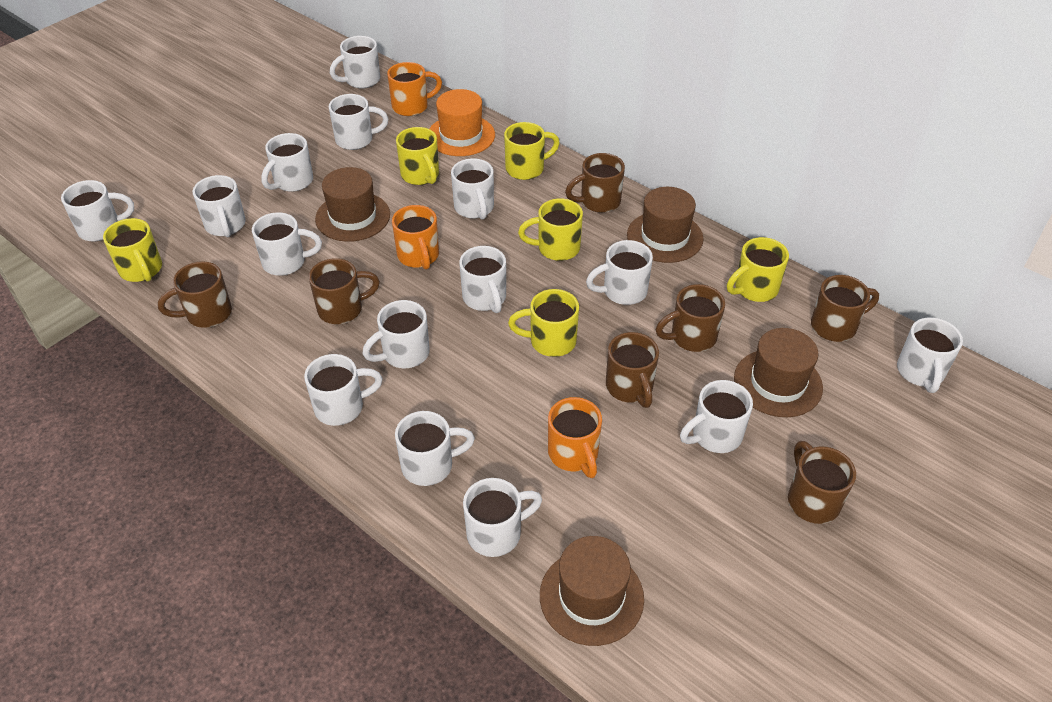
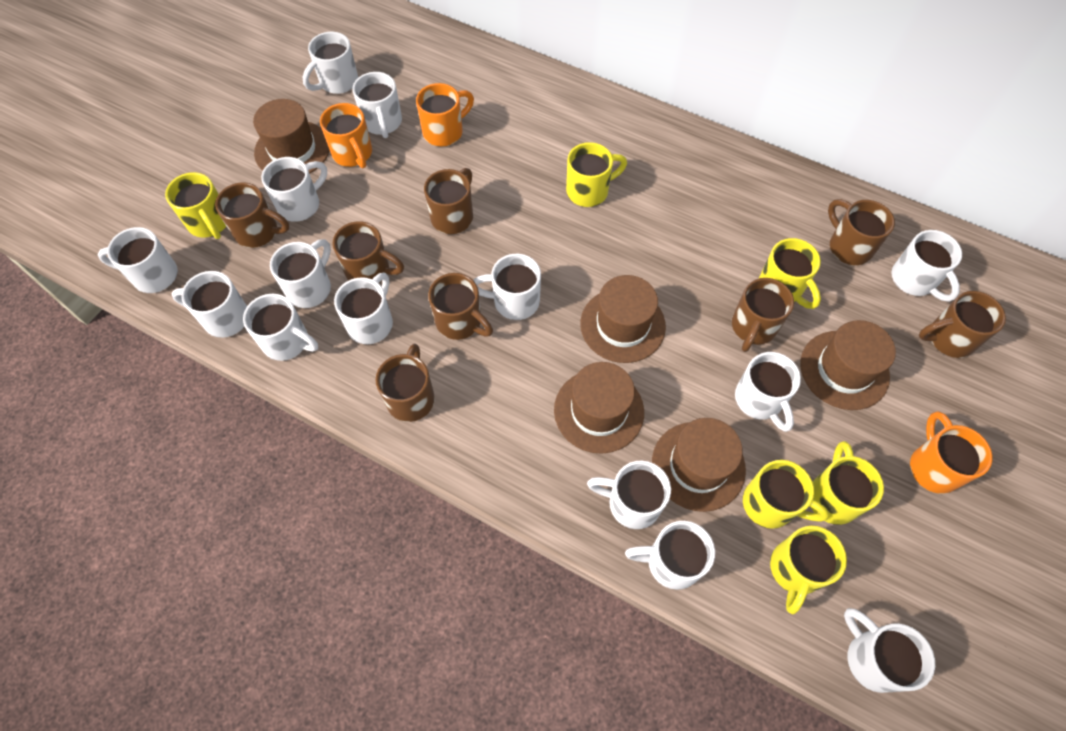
brown hat: 4 -> 5
brown mug: 7 -> 8
orange hat: 1 -> 0
white mug: 15 -> 14

